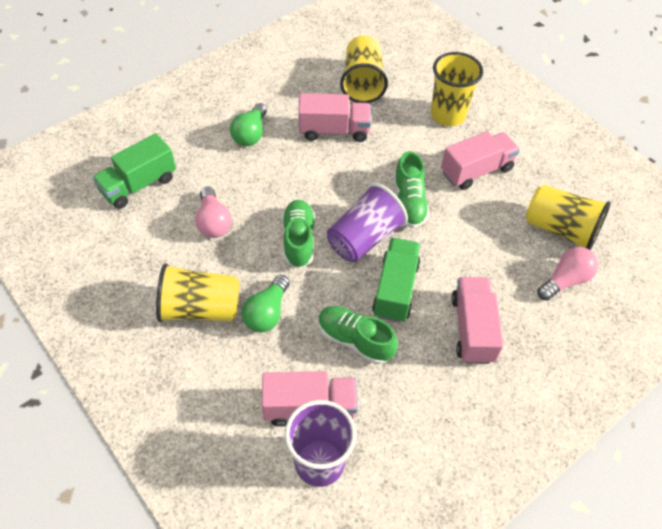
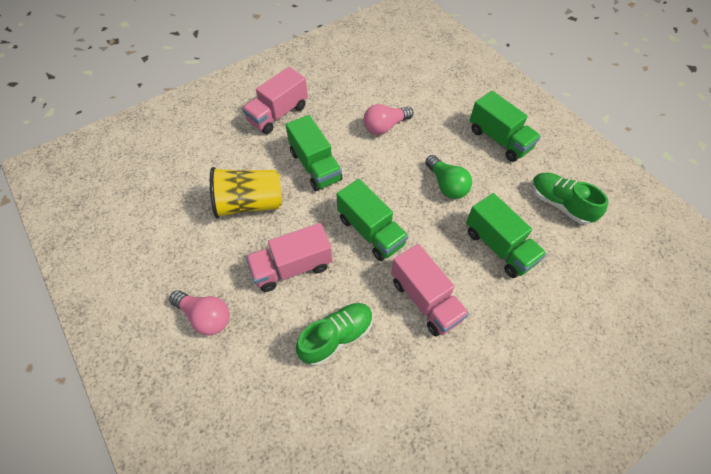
green light bulb: 2 -> 1
green shoe: 3 -> 2
green truck: 2 -> 4
pink truck: 4 -> 3
purple cup: 2 -> 0
yellow cup: 4 -> 1

